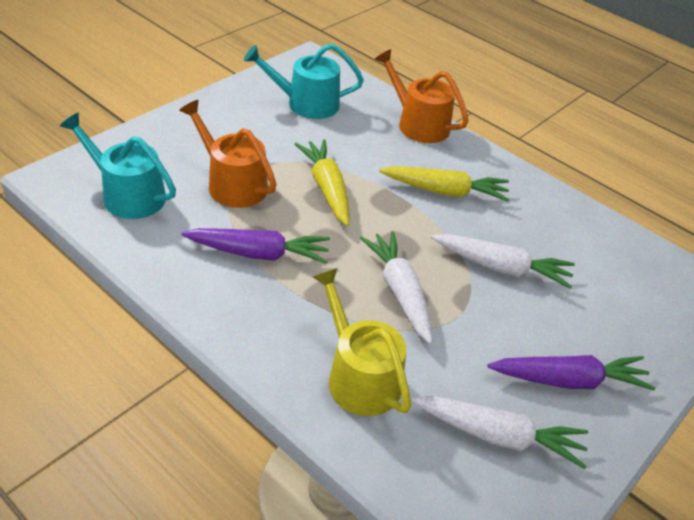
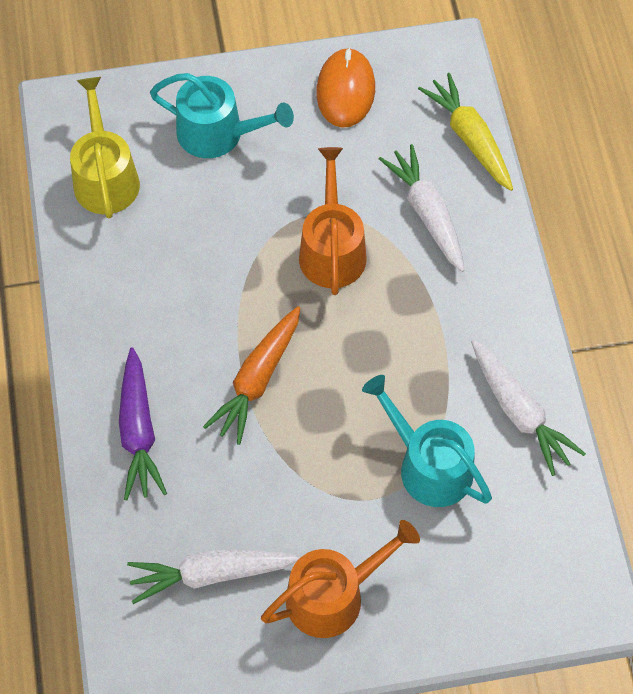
orange carrot: 0 -> 1
orange mouse: 0 -> 1
purple carrot: 2 -> 1
yellow carrot: 2 -> 1

